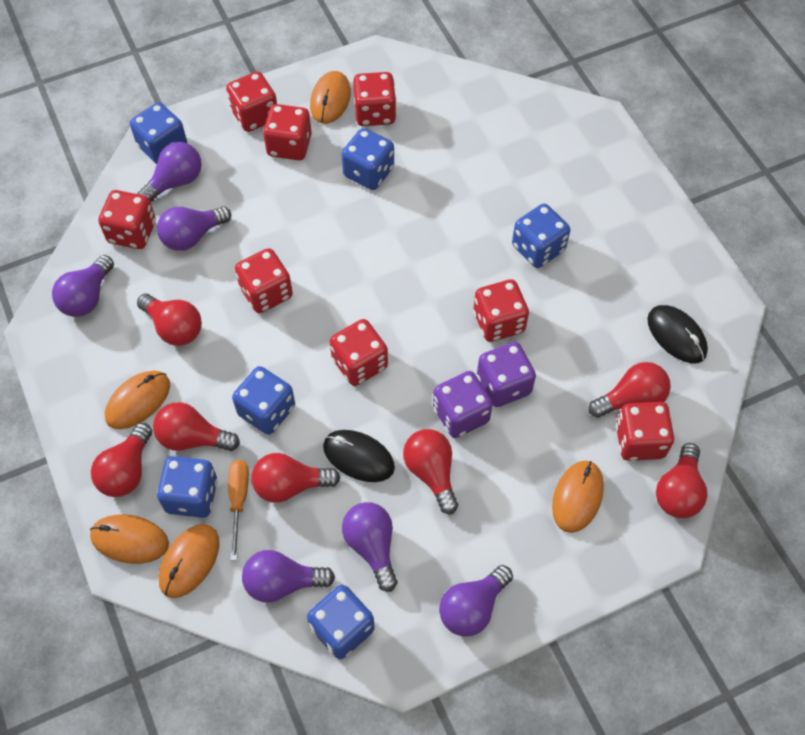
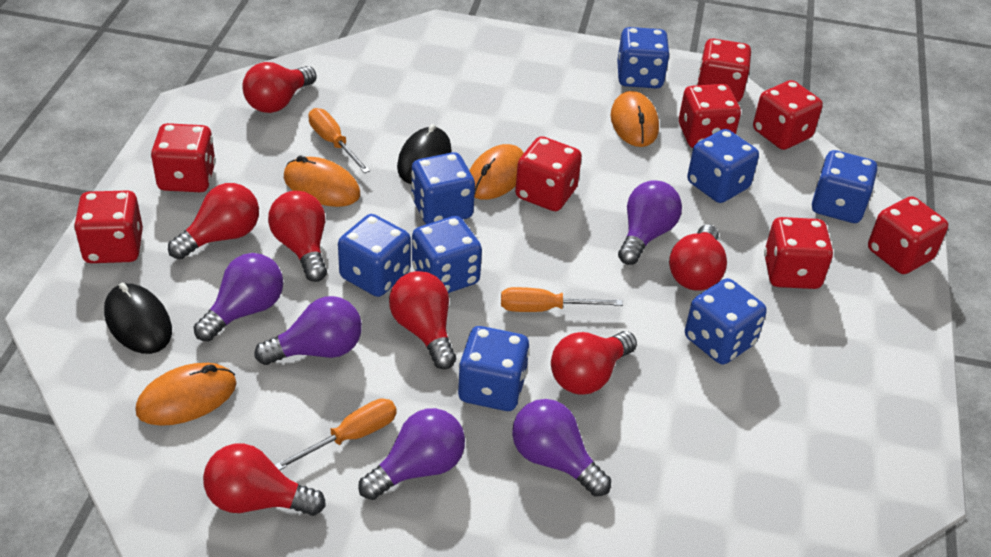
blue dice: 6 -> 8
orange mouse: 5 -> 4
orange screwdriver: 1 -> 3
purple dice: 2 -> 0
purple light bulb: 6 -> 5

